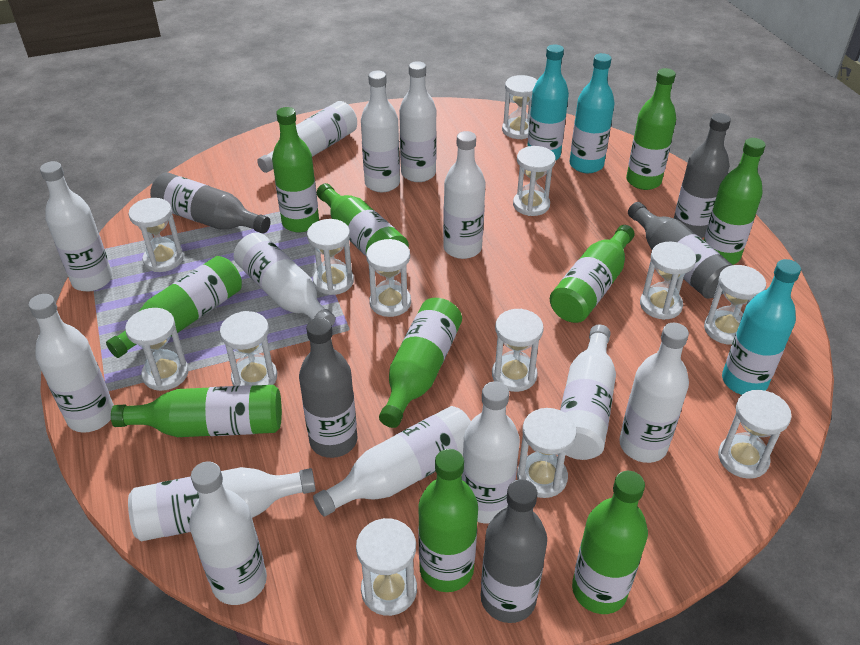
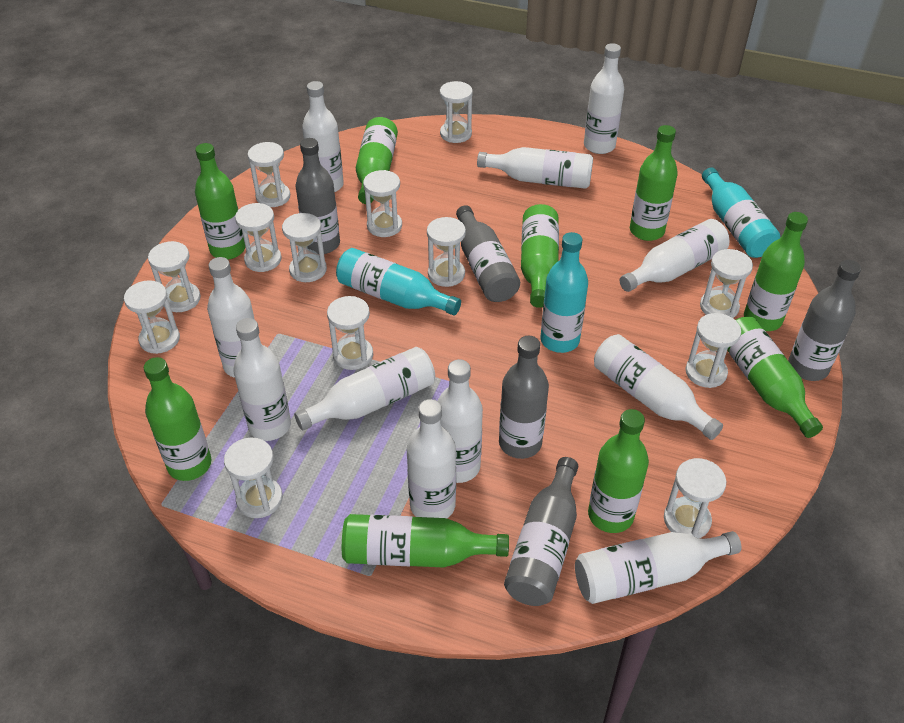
green bottle: 10 -> 9
white bottle: 13 -> 11

